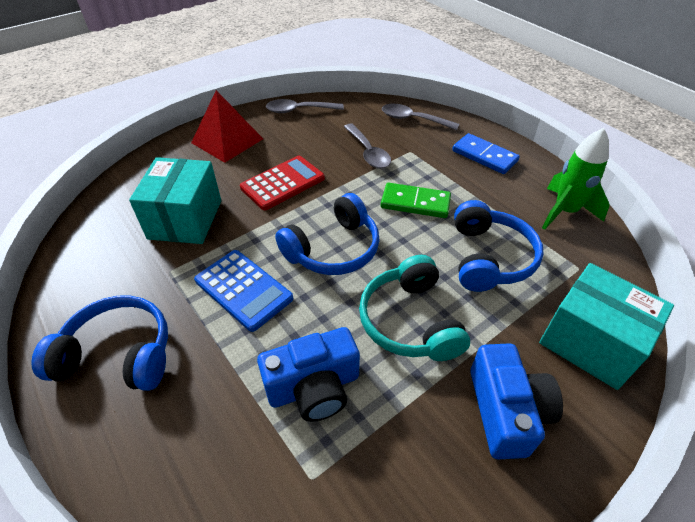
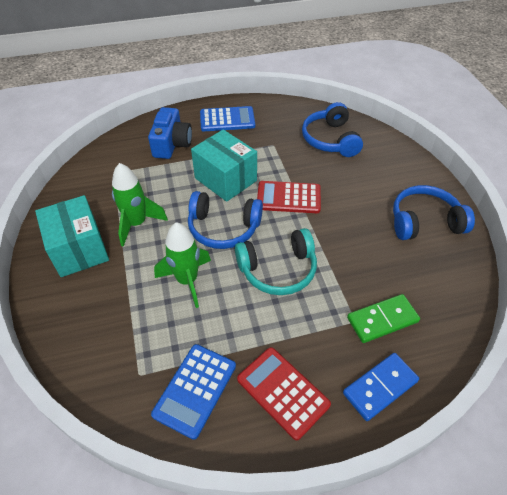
blue calculator: 1 -> 2
blue camera: 2 -> 1
green rocket: 1 -> 2
grey spoon: 3 -> 0
red calculator: 1 -> 2
red pyramid: 1 -> 0

